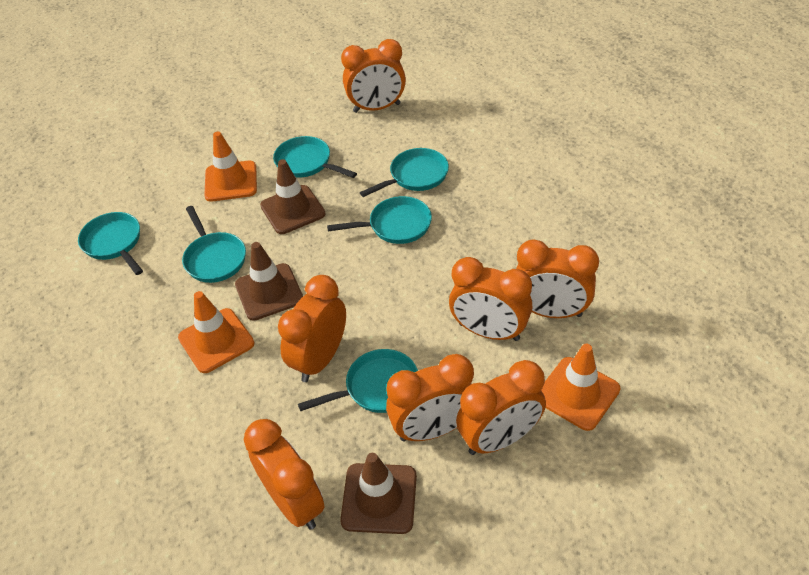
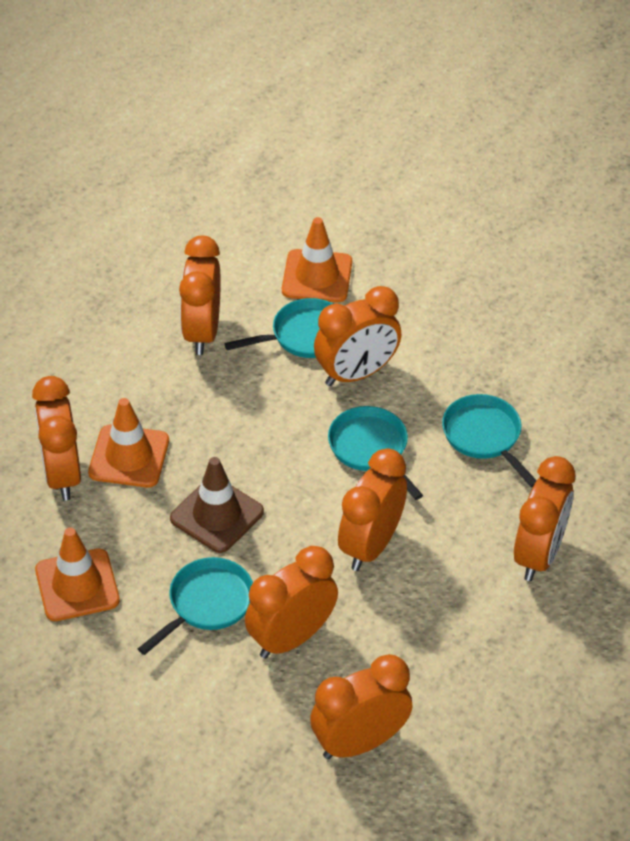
brown traffic cone: 3 -> 1
turquoise pan: 6 -> 4

